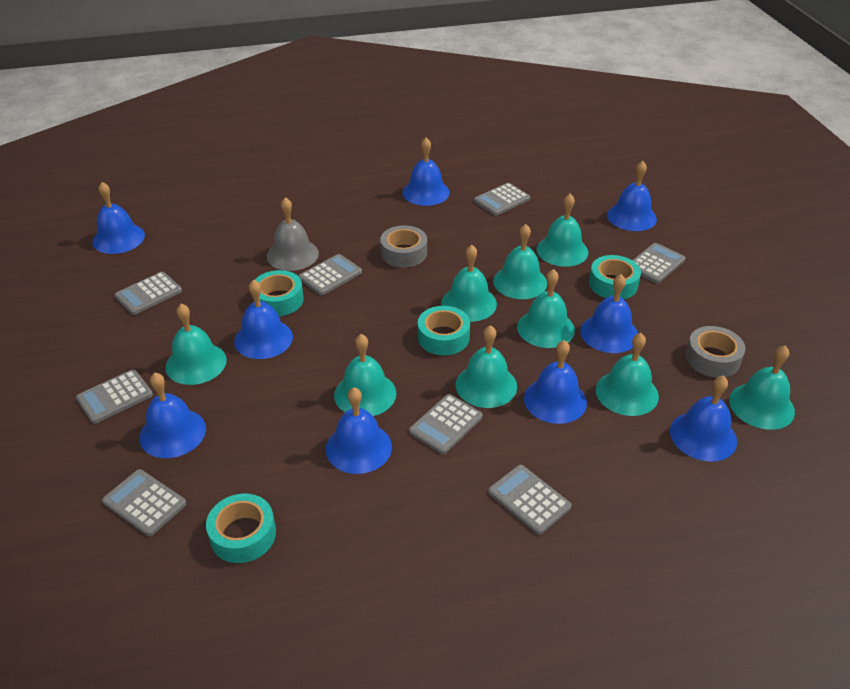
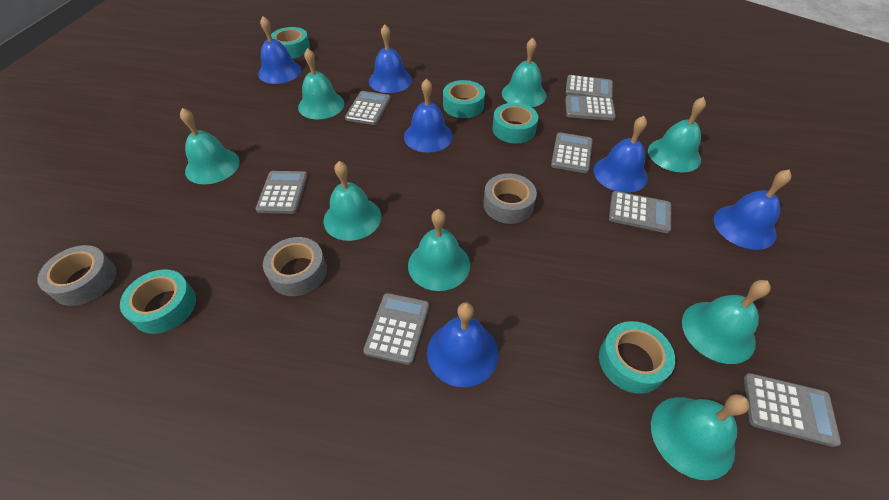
blue bell: 9 -> 6
grey bell: 1 -> 0
grey tape: 2 -> 3
turquoise bell: 9 -> 8
turquoise tape: 4 -> 5

